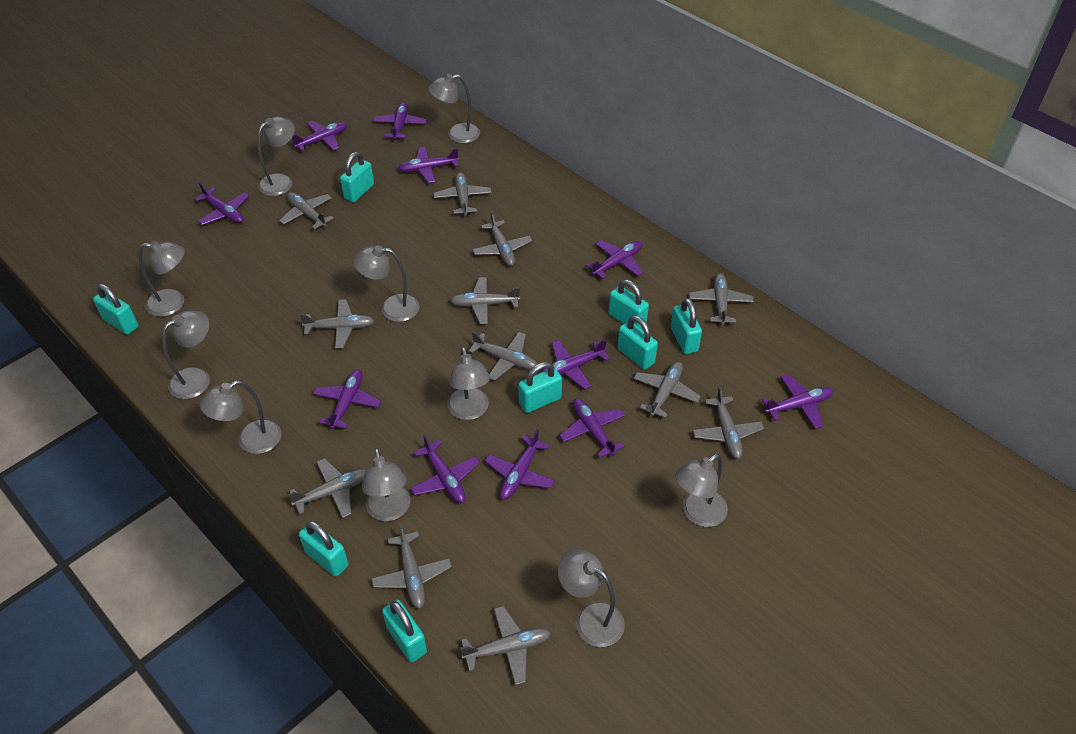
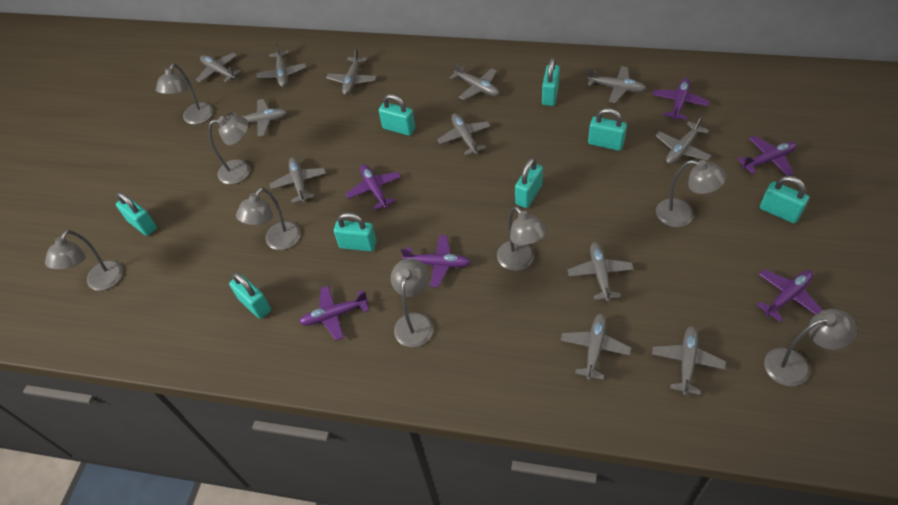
grey lamp: 10 -> 8
purple plane: 11 -> 6

